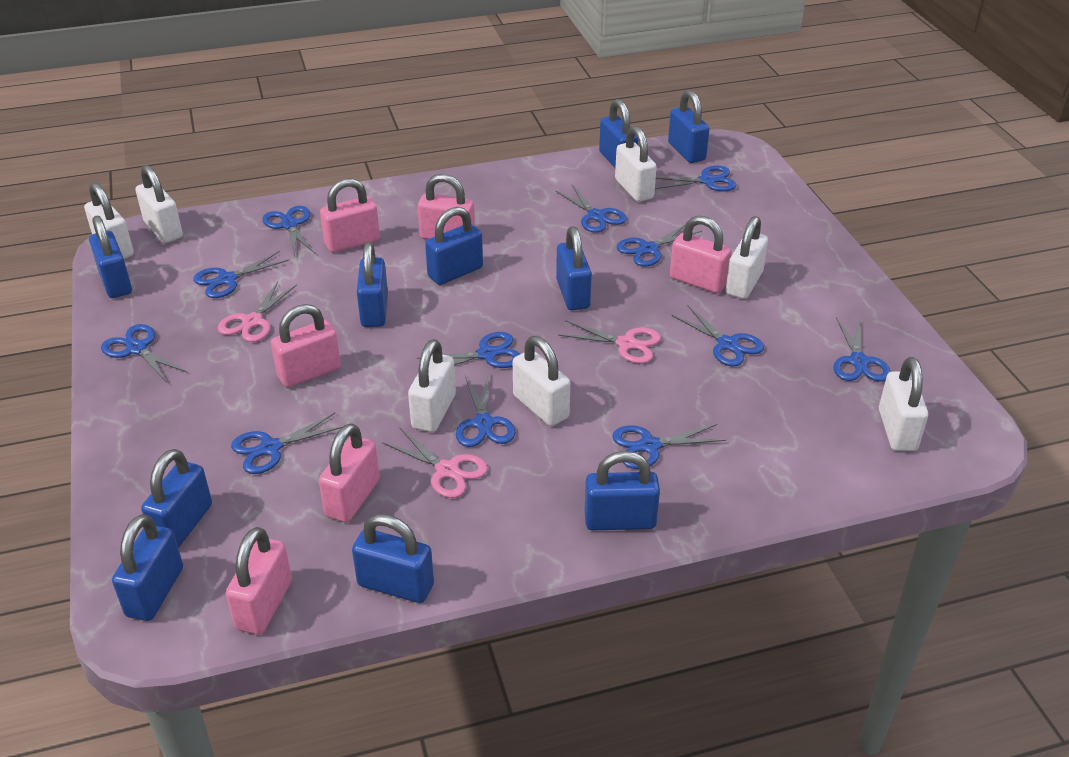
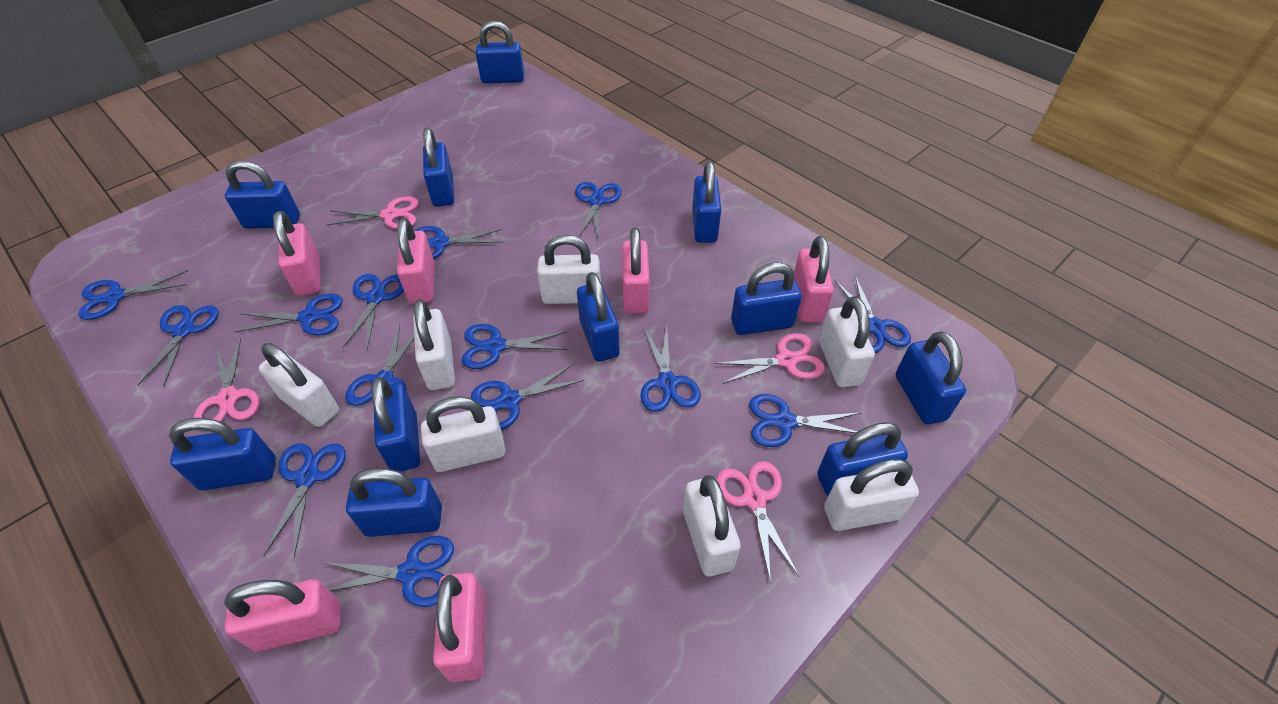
blue padlock: 10 -> 11
blue scissors: 12 -> 14
pink scissors: 3 -> 4

